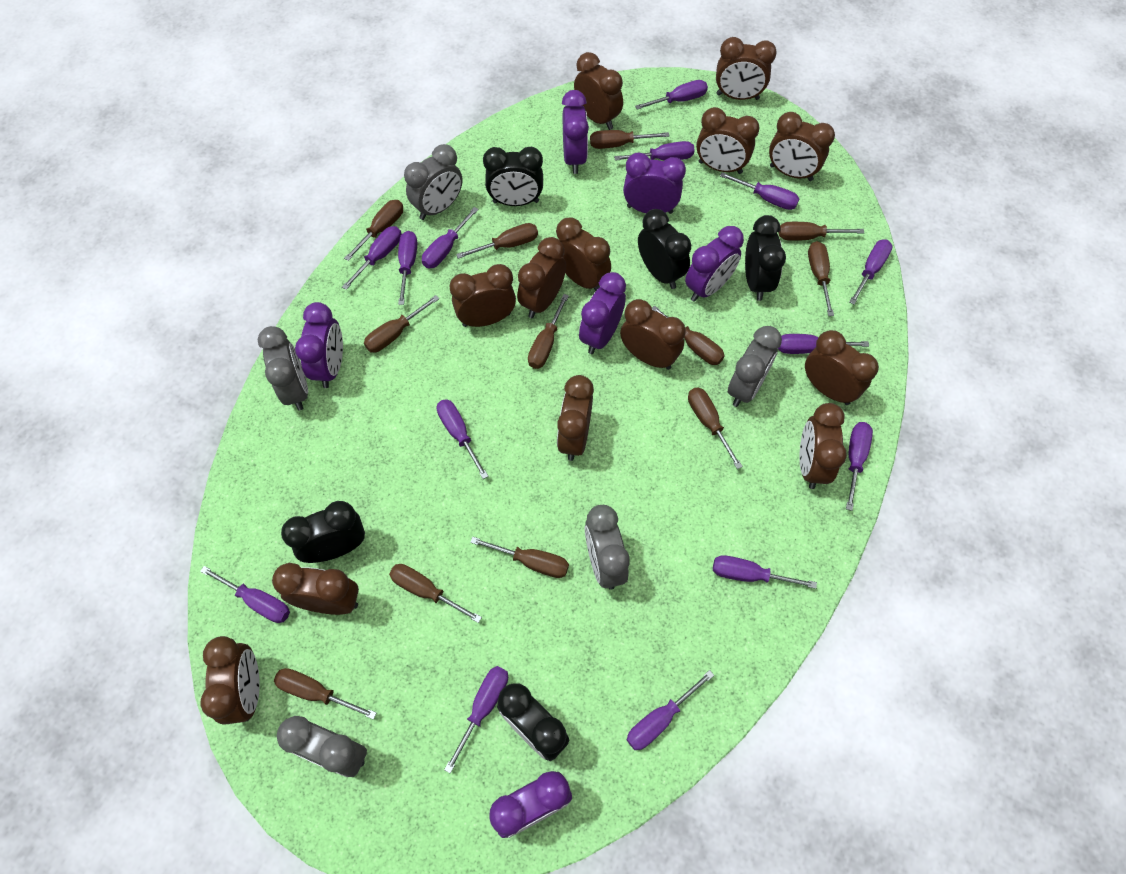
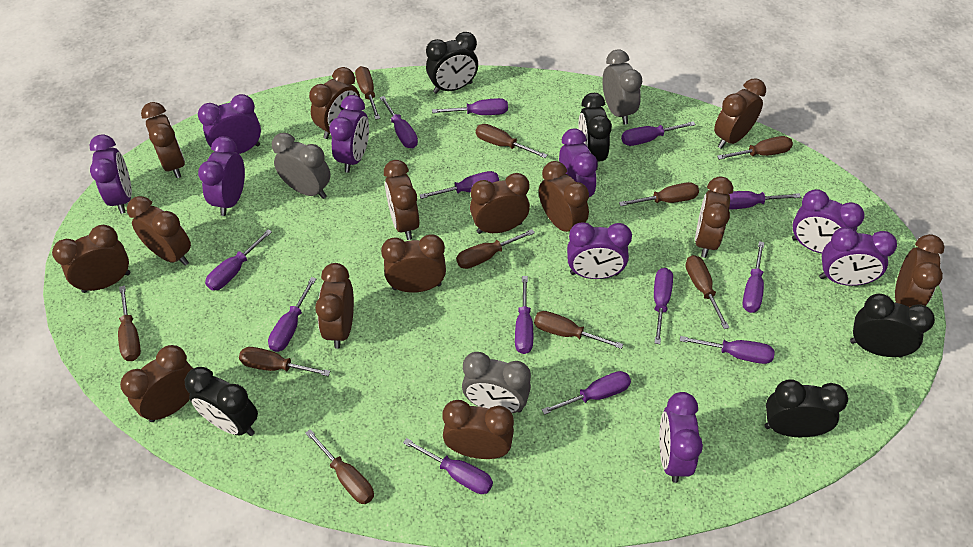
brown clock: 13 -> 14
brown screwdriver: 12 -> 10
grey clock: 5 -> 3
purple clock: 6 -> 9
purple screwdriver: 14 -> 13

